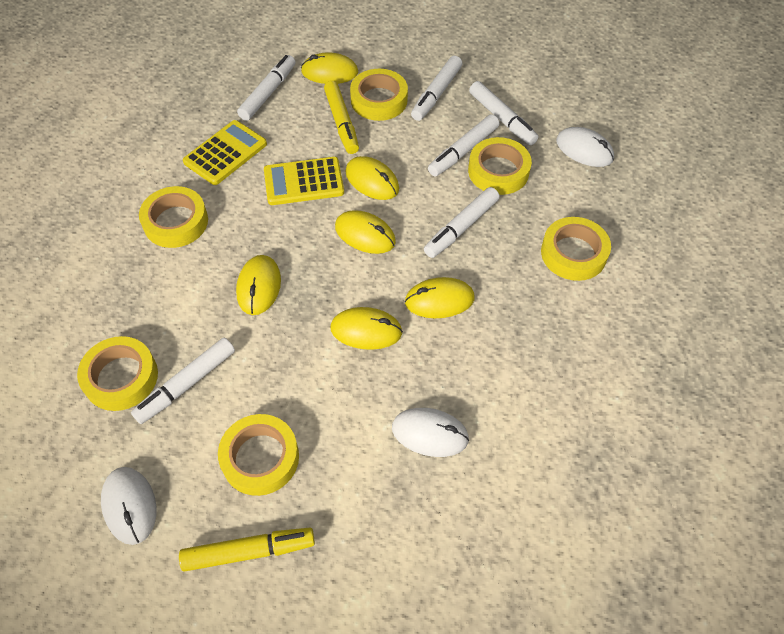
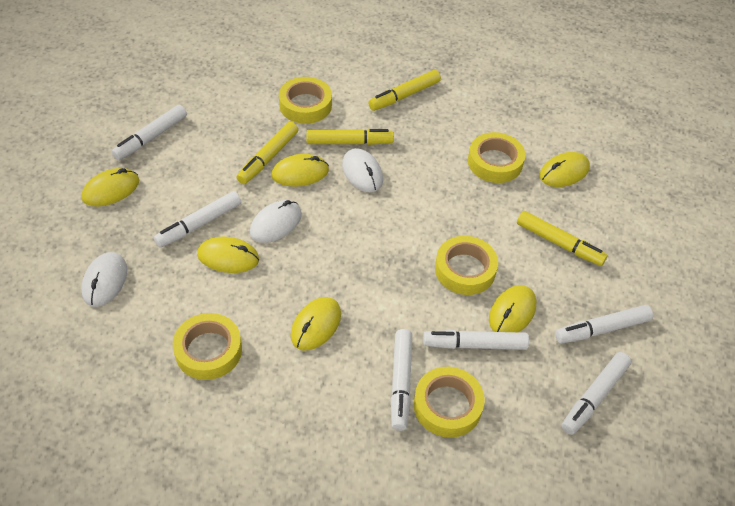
yellow calculator: 2 -> 0
yellow marker: 2 -> 4
yellow tape: 6 -> 5

